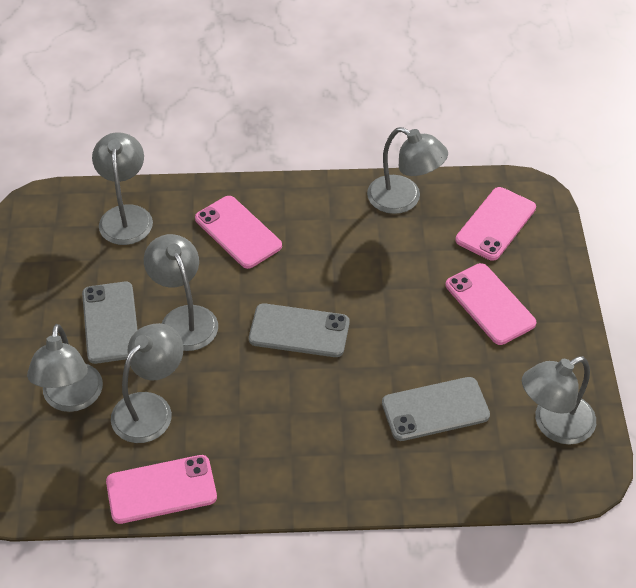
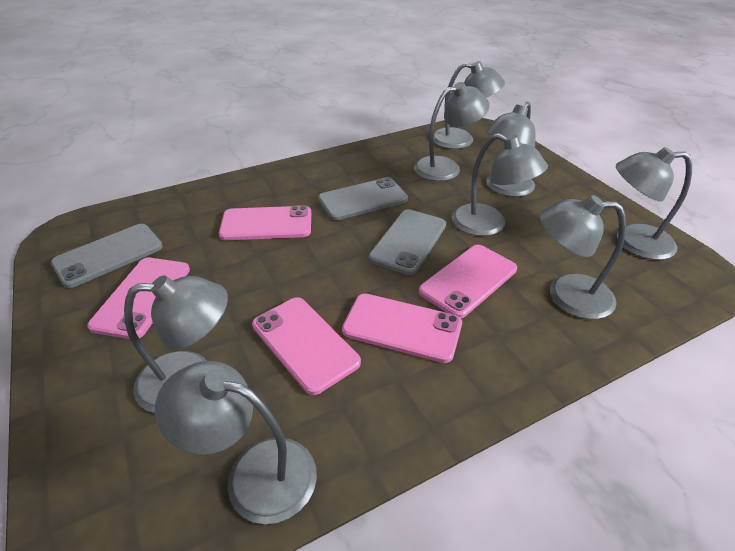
grey lamp: 6 -> 8
pink phone: 4 -> 5

